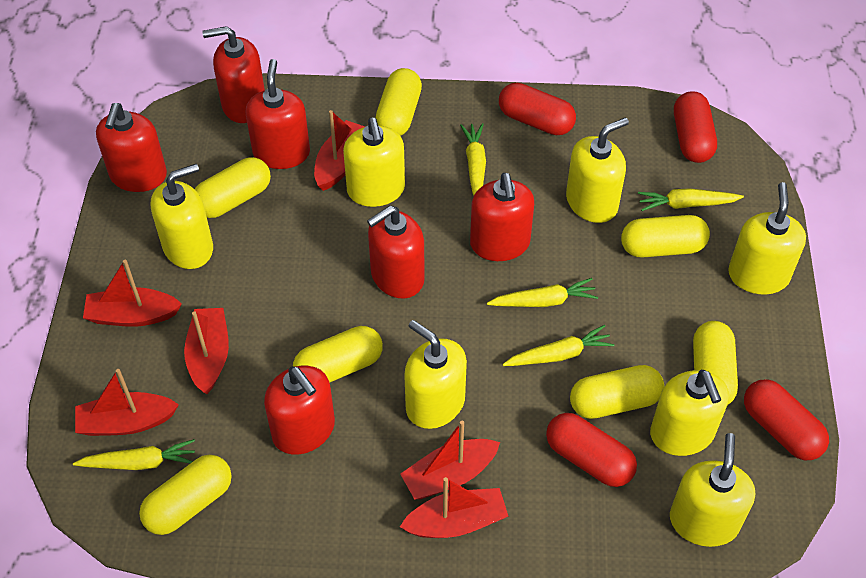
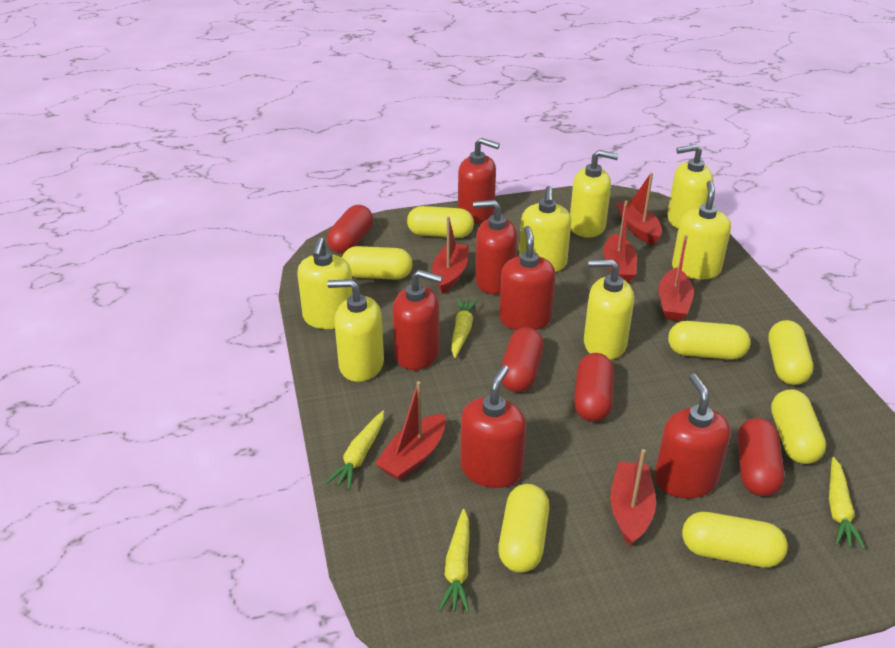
yellow carrot: 5 -> 4

